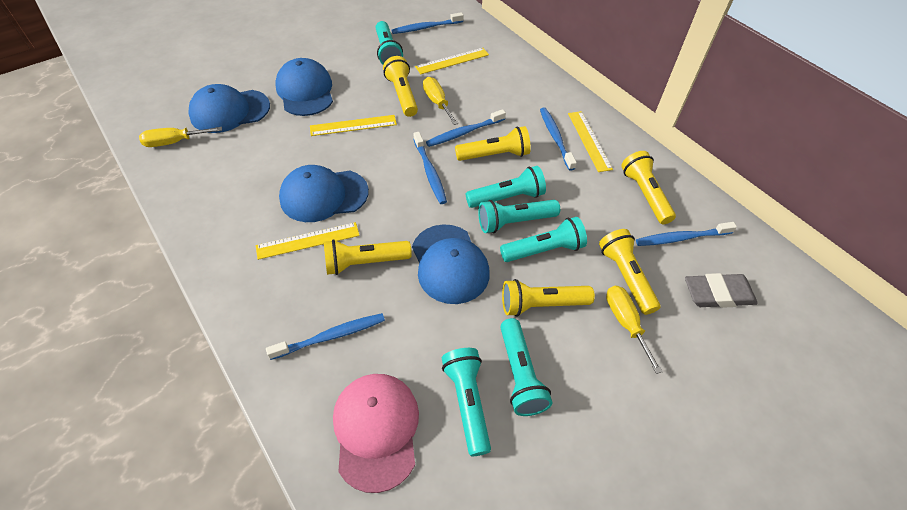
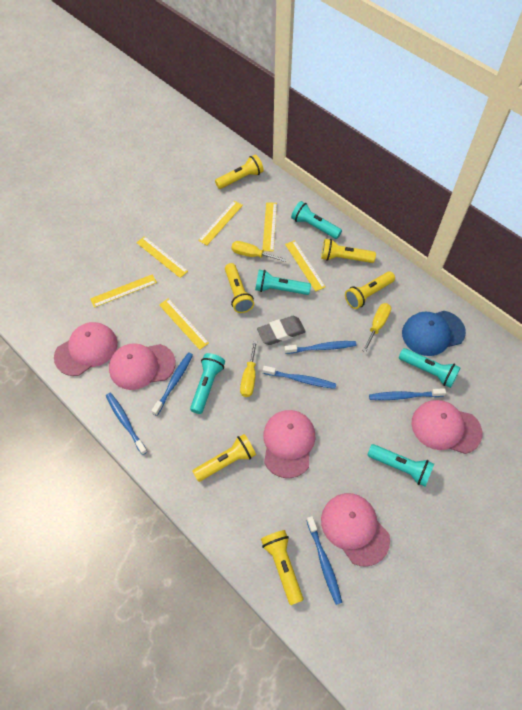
blue cap: 4 -> 1
pink cap: 1 -> 5
turquoise flashlight: 6 -> 5
yellow ruler: 4 -> 6

